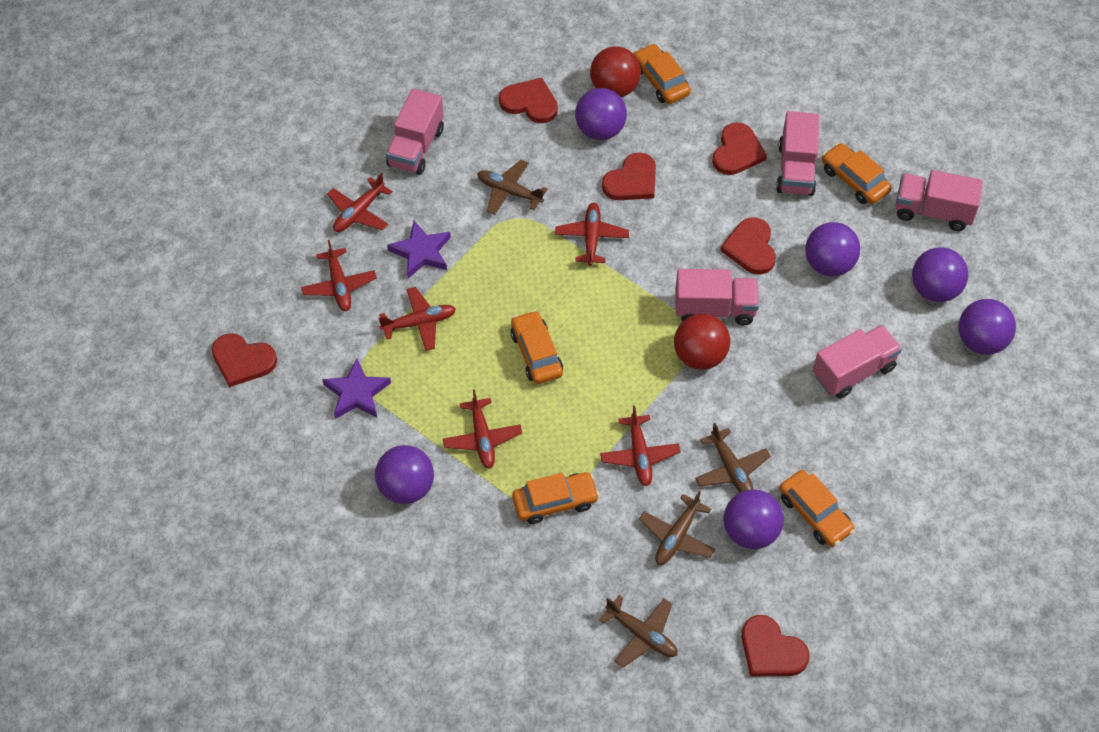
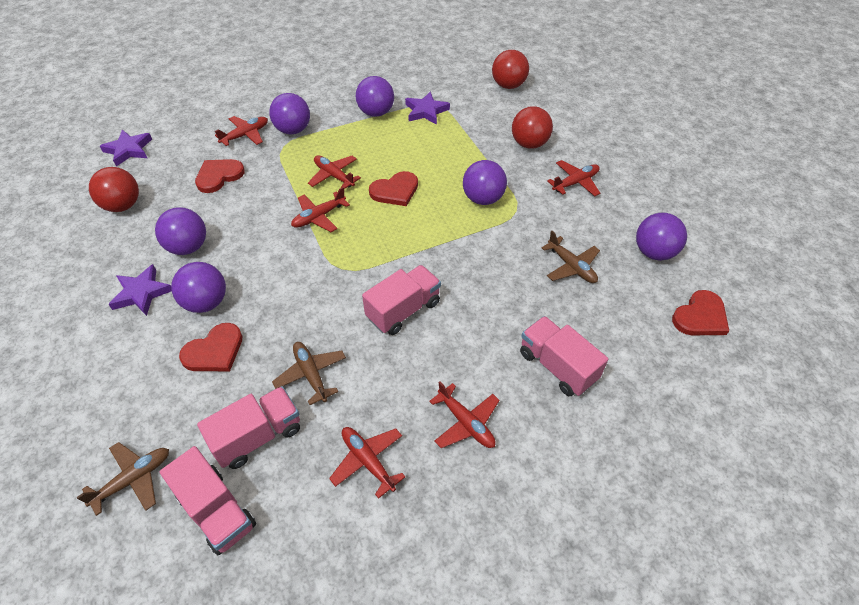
brown plane: 4 -> 3
orange car: 5 -> 0
pink truck: 5 -> 4
purple star: 2 -> 3
red ball: 2 -> 3
red heart: 6 -> 4

